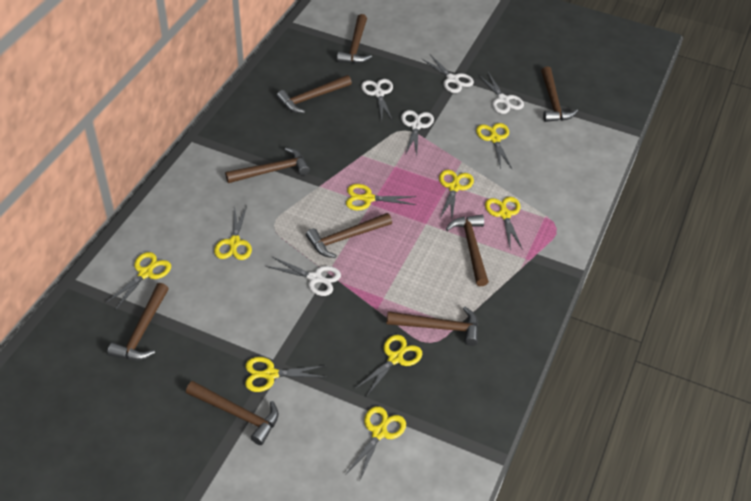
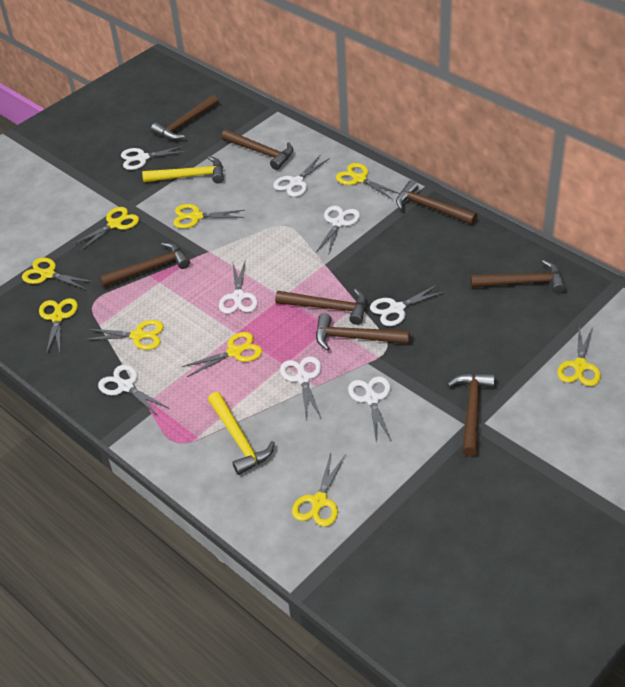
brown hammer: 9 -> 8
white scissors: 5 -> 8
yellow hammer: 0 -> 2

